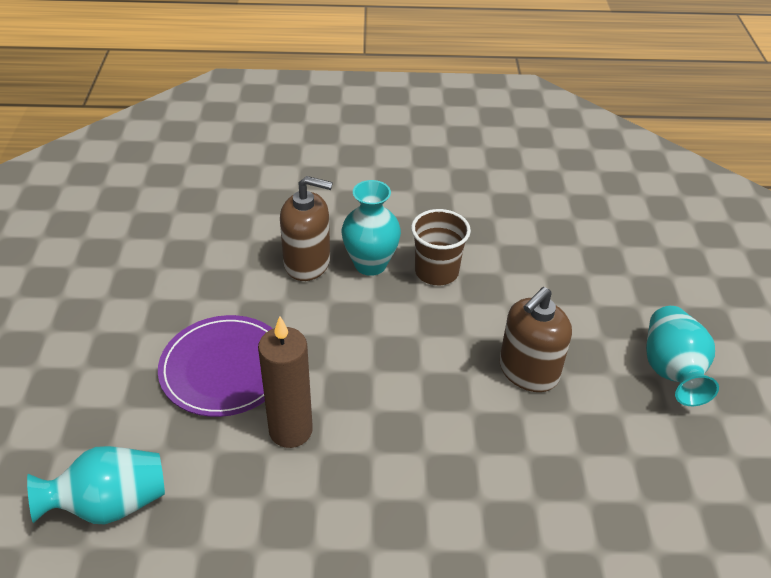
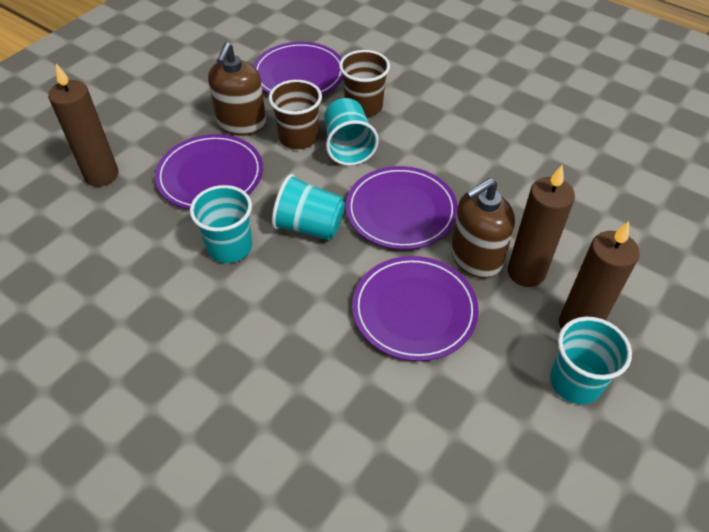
brown candle: 1 -> 3
brown cup: 1 -> 2
purple plate: 1 -> 4
turquoise cup: 0 -> 4
turquoise vase: 3 -> 0

